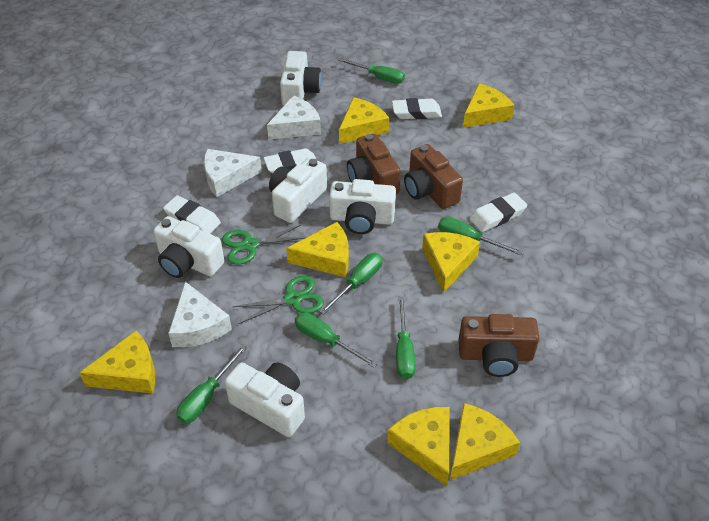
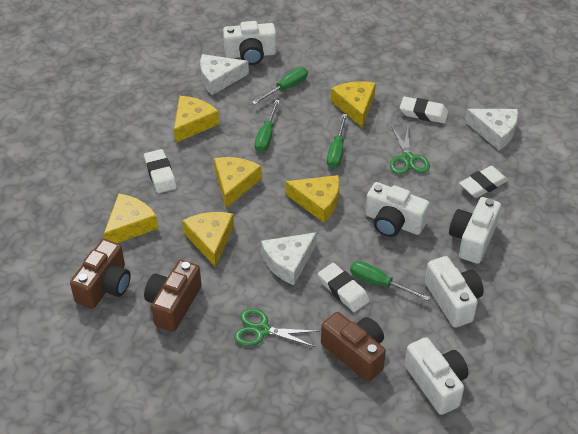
green screwdriver: 6 -> 4
yellow cheese: 7 -> 6

